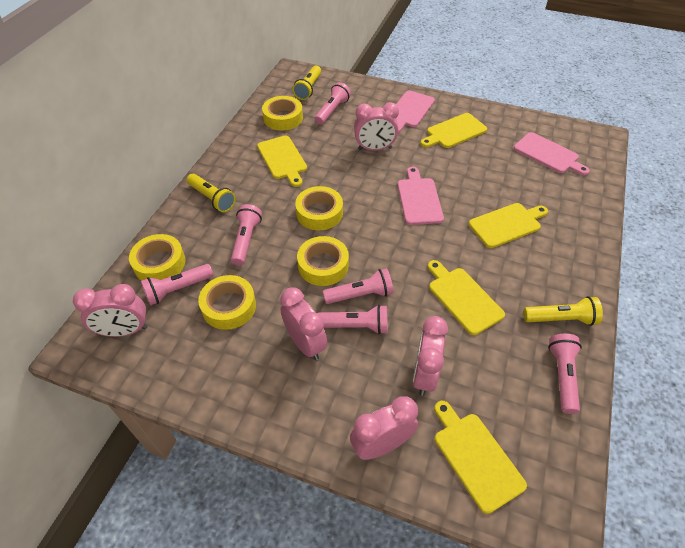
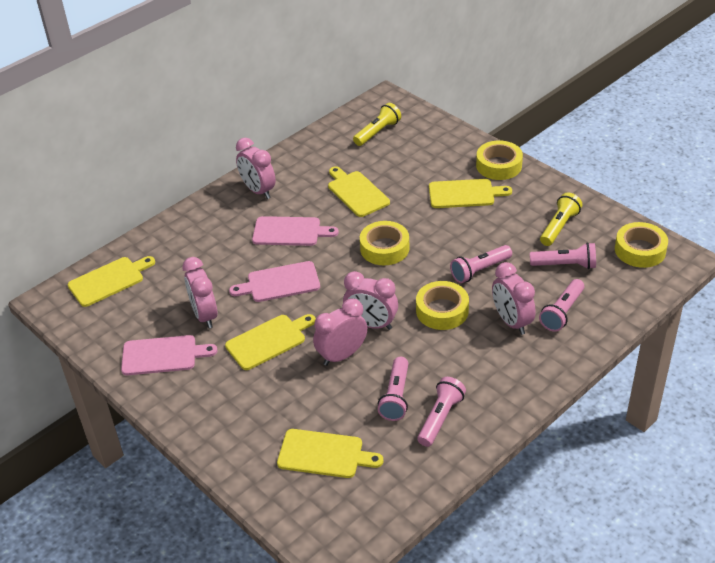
pink flashlight: 6 -> 5
yellow flashlight: 3 -> 2
yellow tape: 5 -> 4

